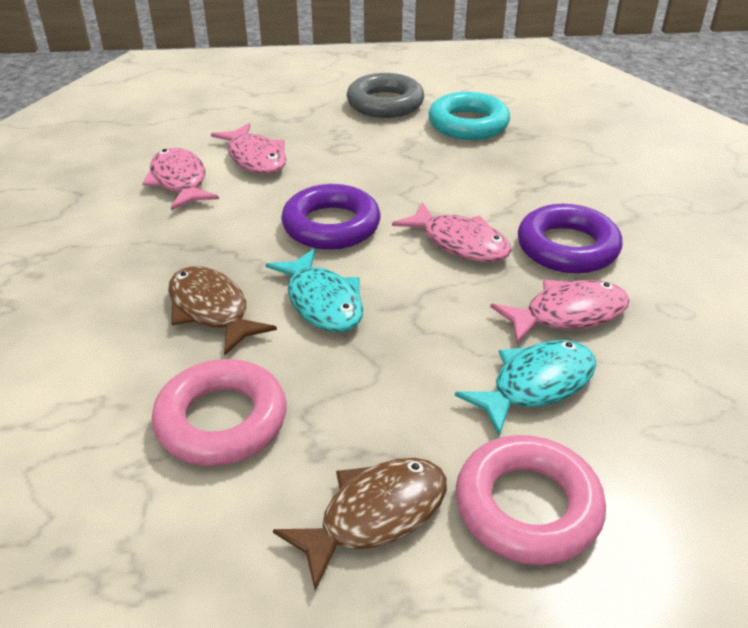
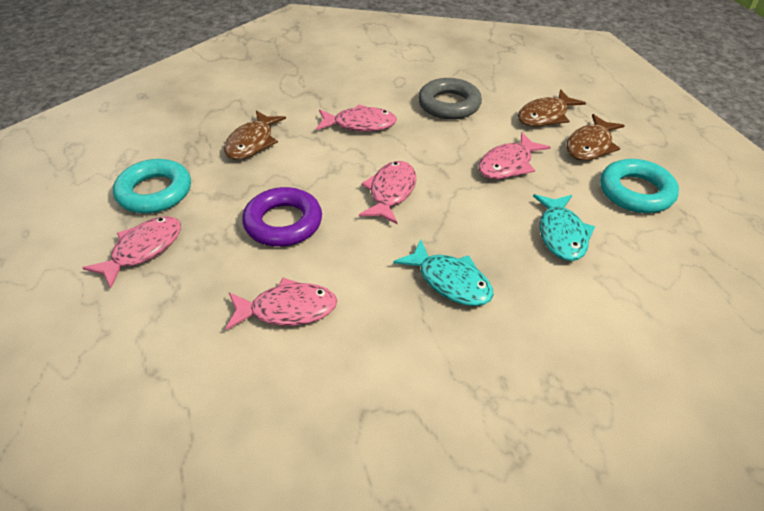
brown fish: 2 -> 3
pink fish: 4 -> 5
pink ring: 2 -> 0
purple ring: 2 -> 1
turquoise ring: 1 -> 2

